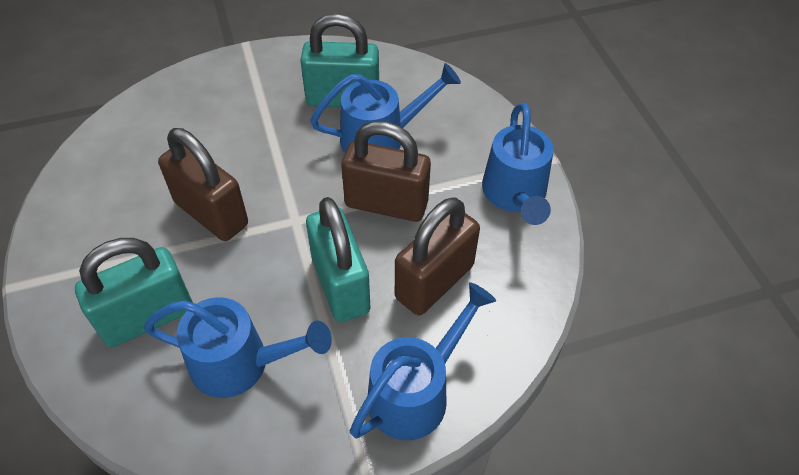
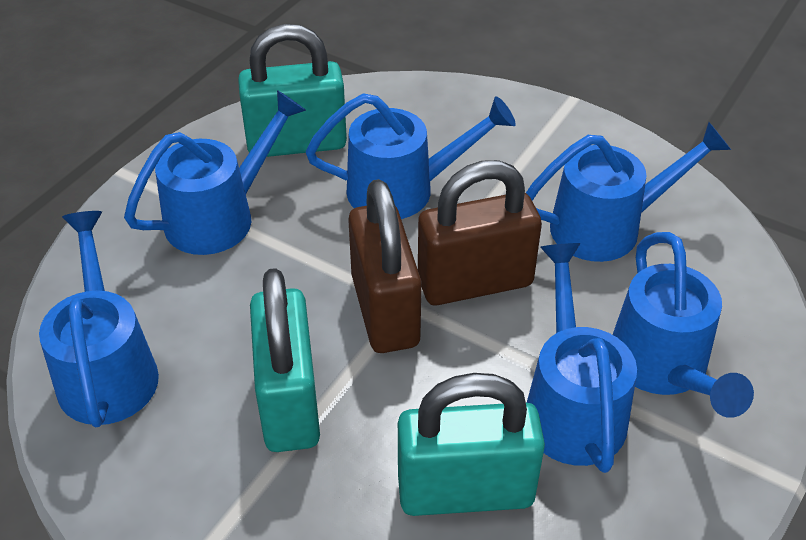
blue watering can: 4 -> 6
brown padlock: 3 -> 2

